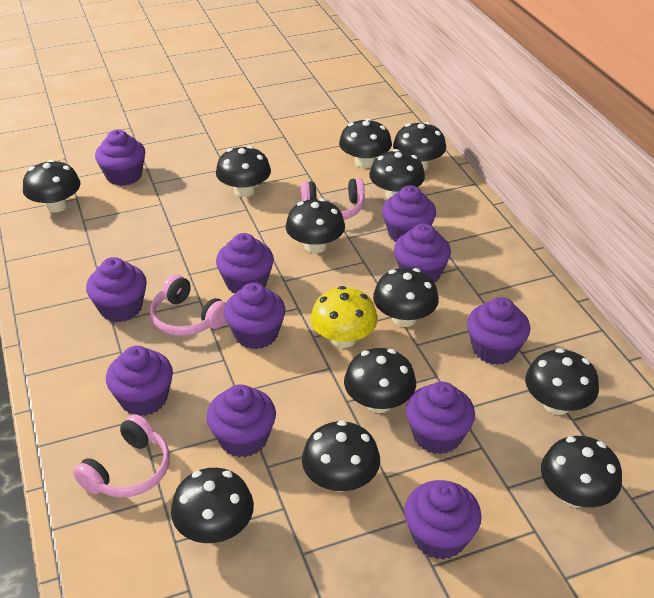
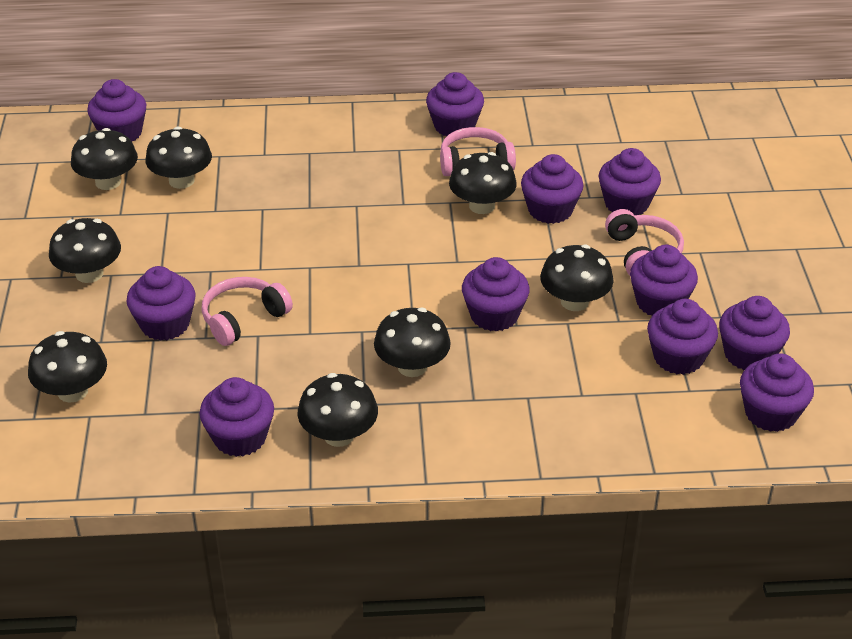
black mushroom: 12 -> 8
yellow mushroom: 1 -> 0

